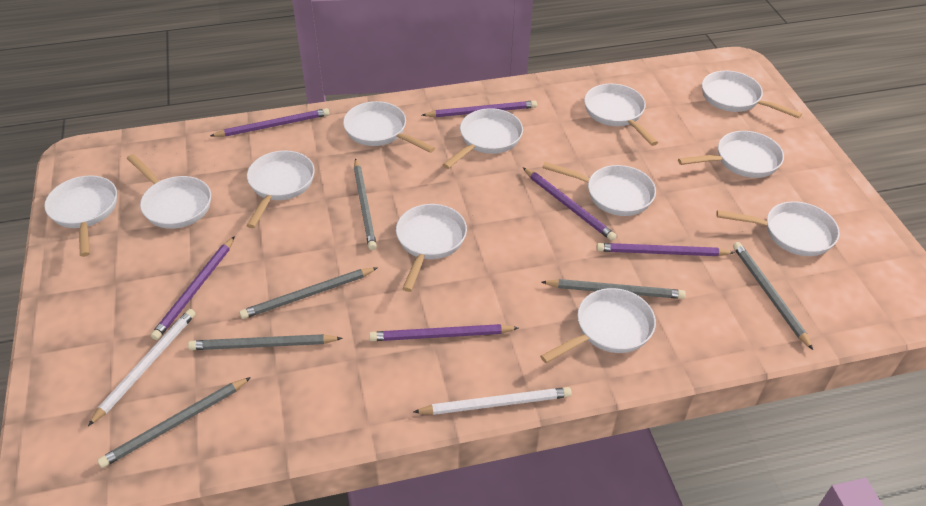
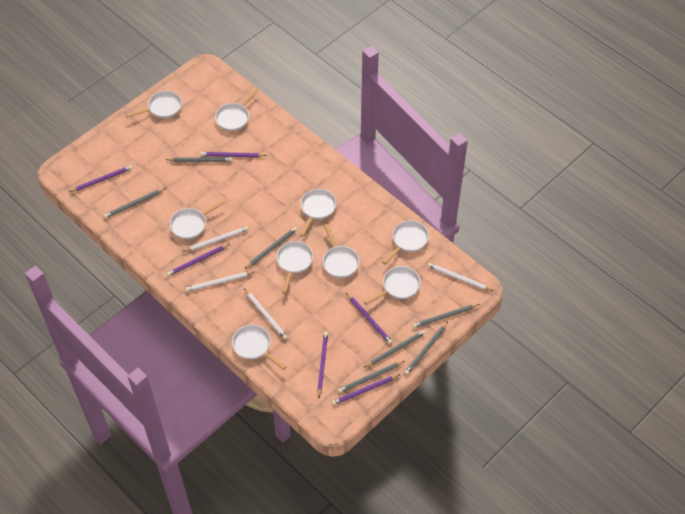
grey pencil: 6 -> 7
white pan: 12 -> 9
white pencil: 2 -> 4

